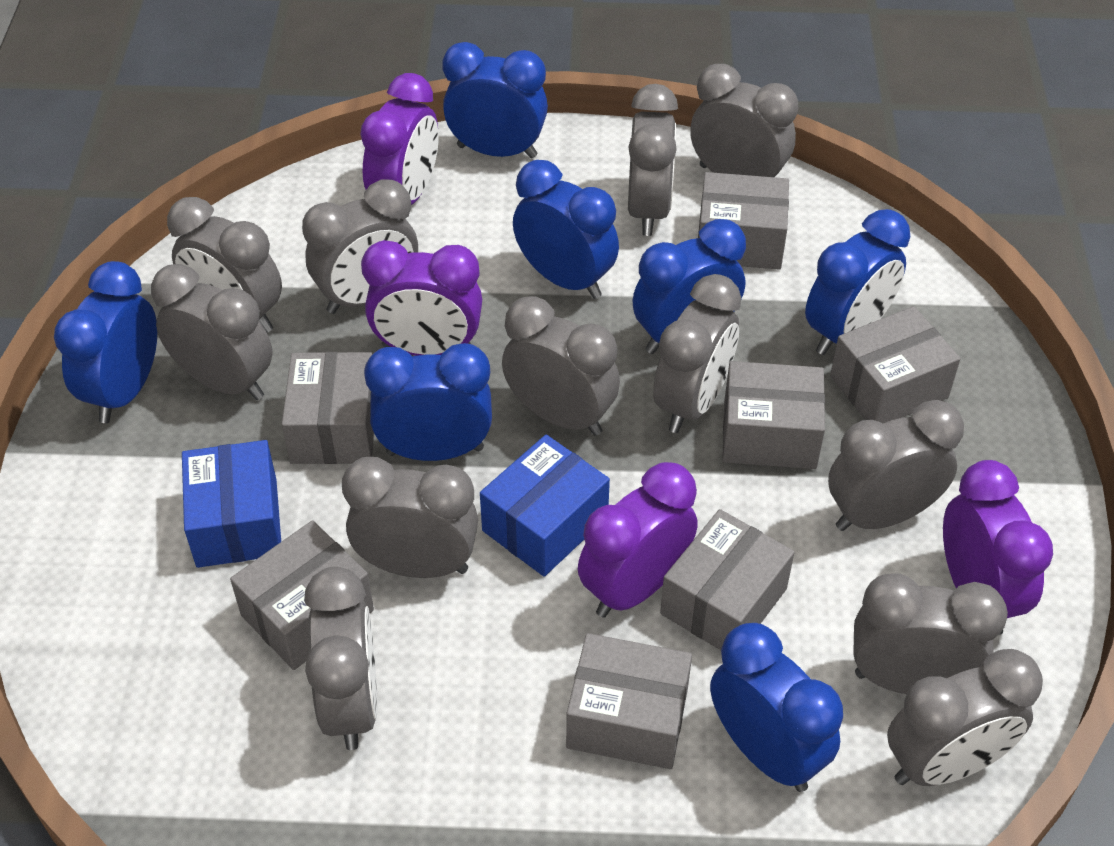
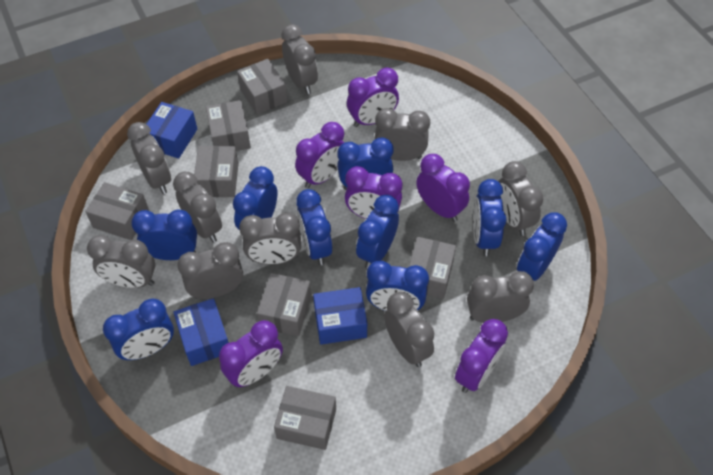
blue box: 2 -> 3
blue clock: 7 -> 9
grey clock: 12 -> 10
purple clock: 4 -> 6

